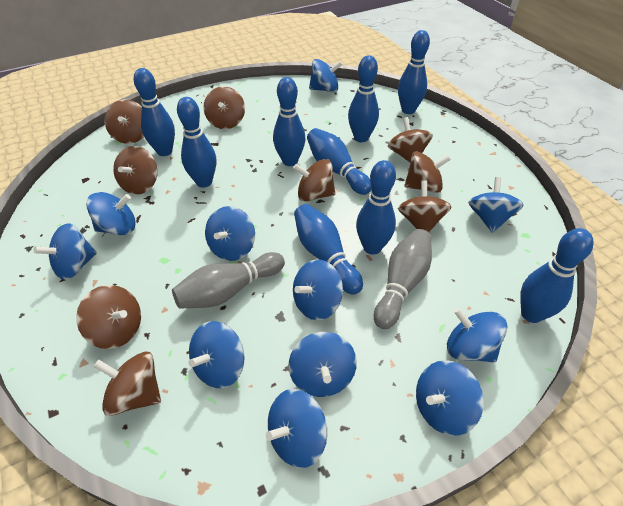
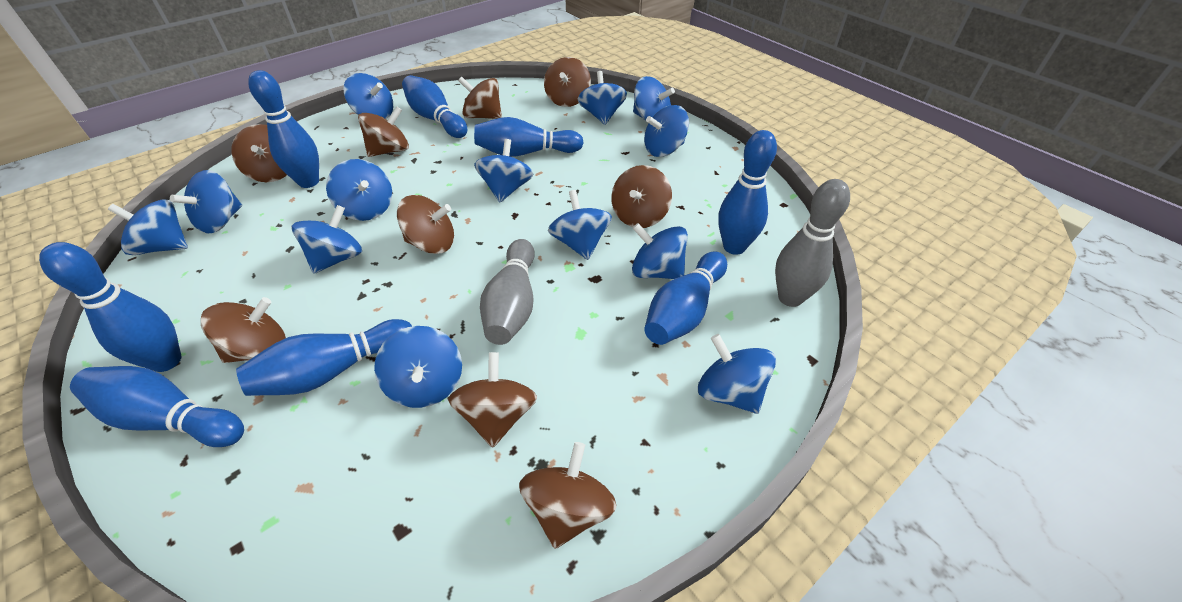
blue bowling pin: 9 -> 8
blue spinning top: 11 -> 13

